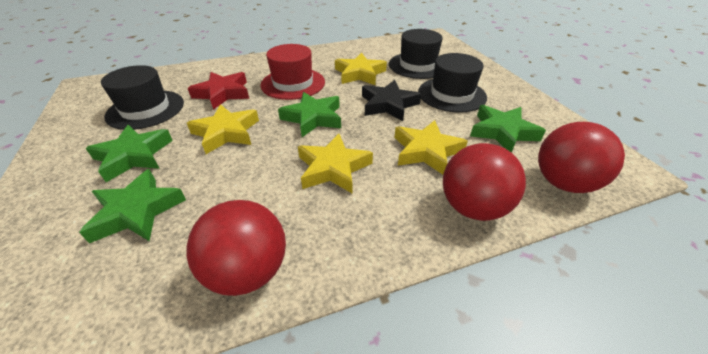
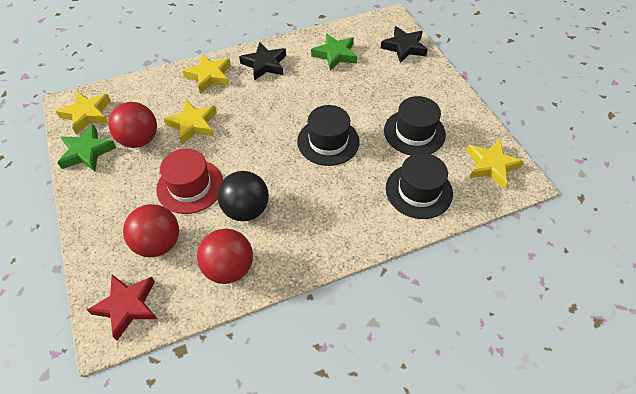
black ball: 0 -> 1
black star: 1 -> 2
green star: 4 -> 2

